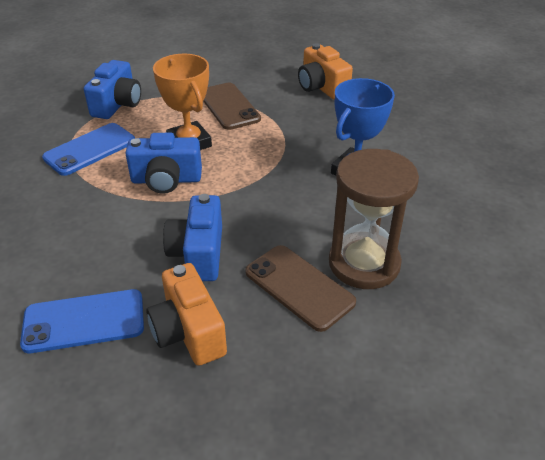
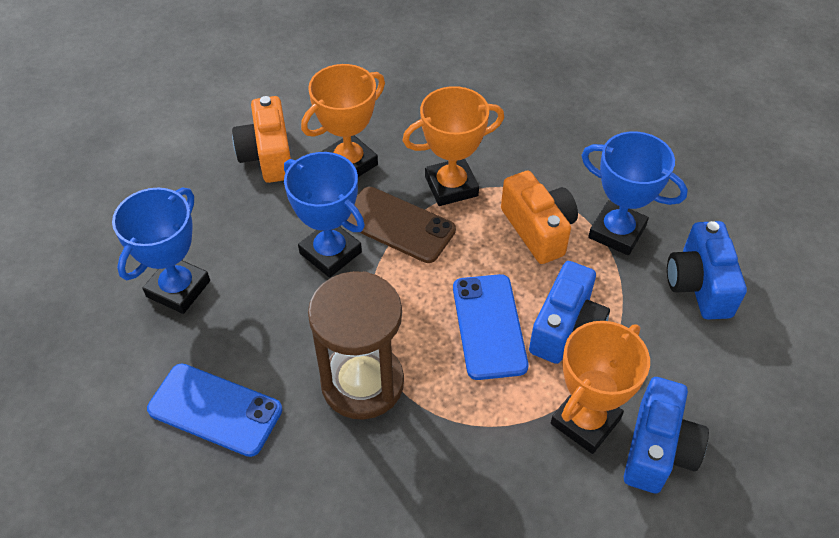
blue trophy: 1 -> 3
brown phone: 2 -> 1
orange trophy: 1 -> 3

